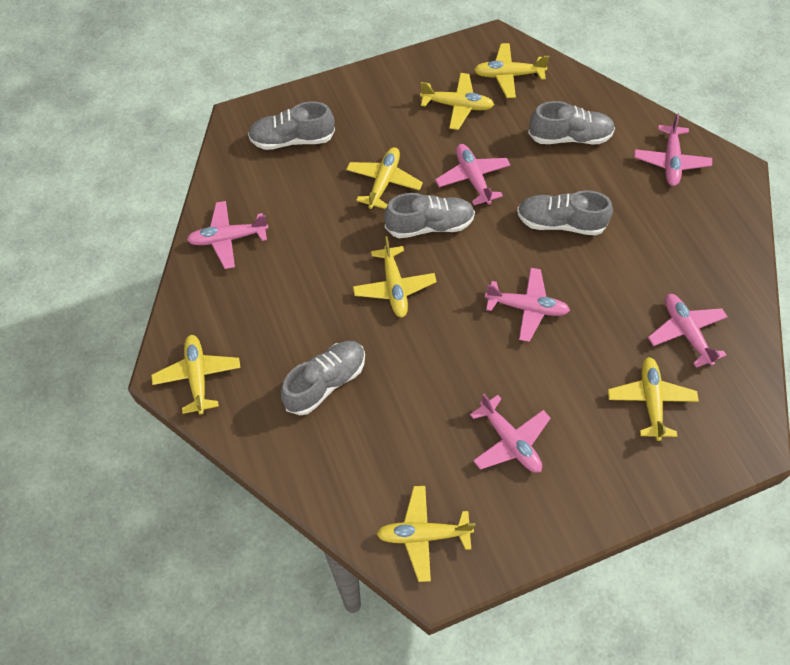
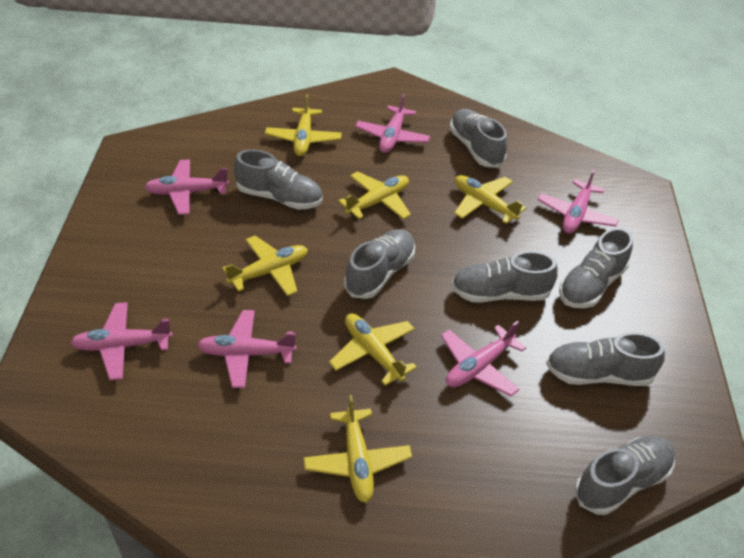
grey shoe: 5 -> 7
yellow plane: 7 -> 6

